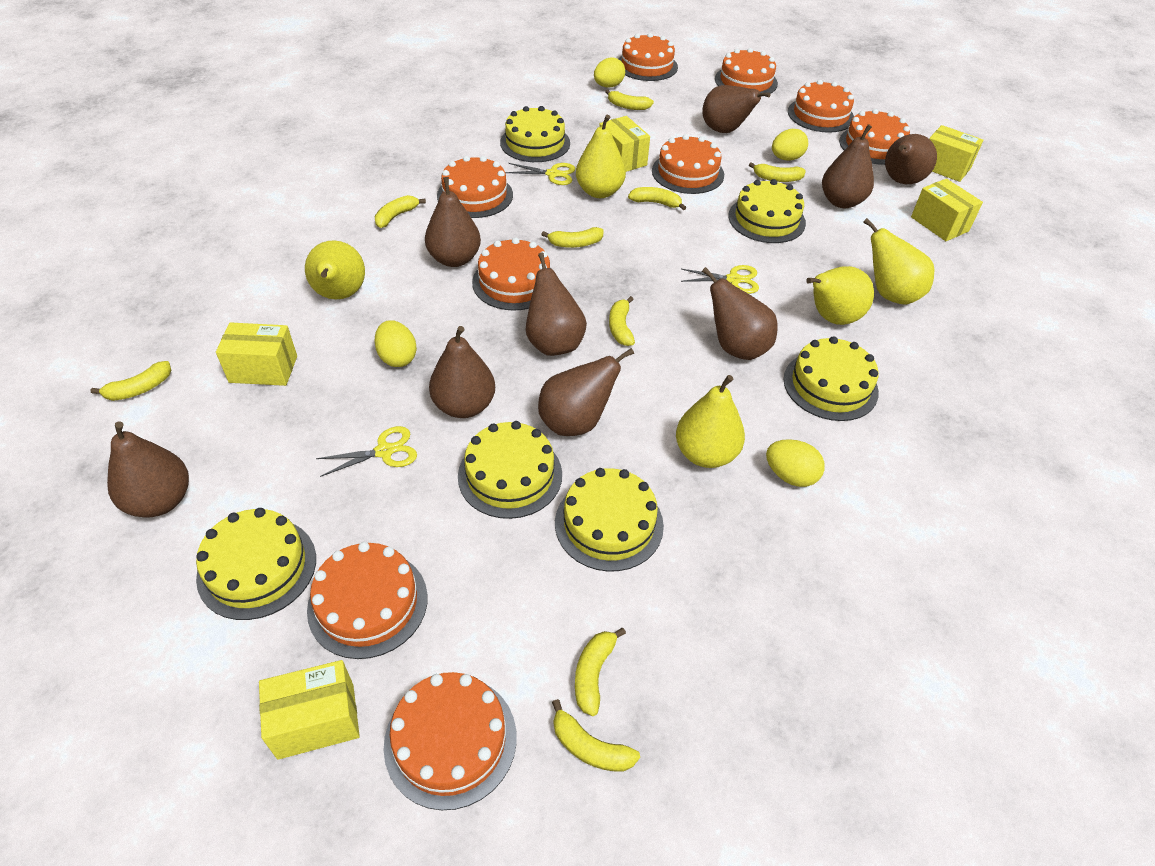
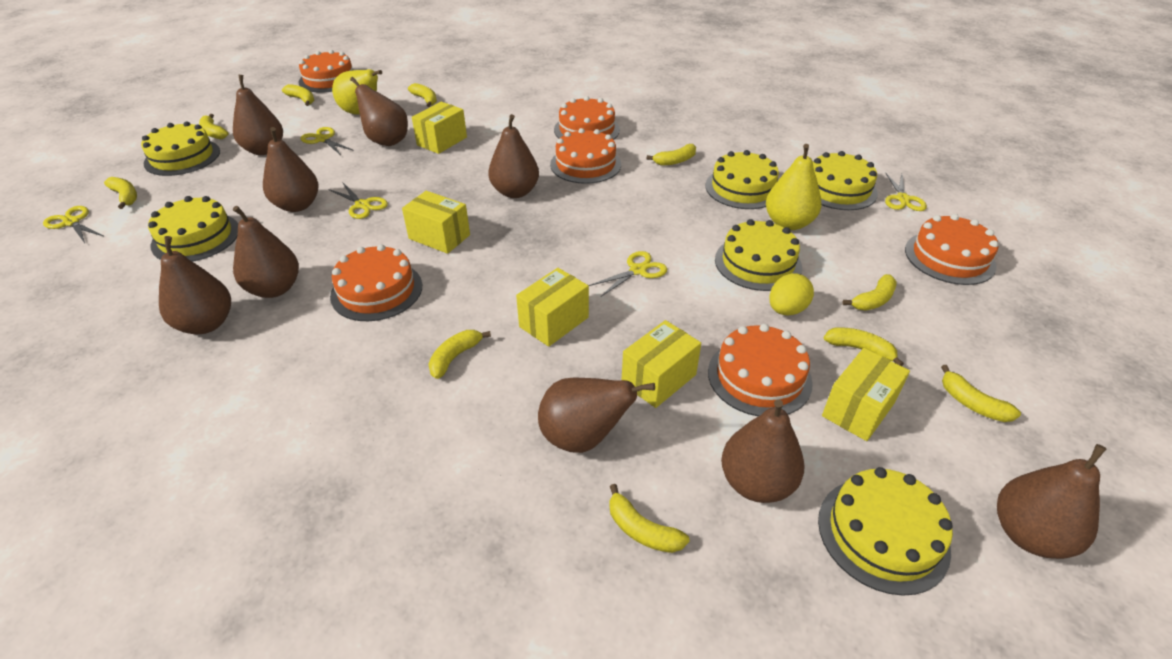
orange cake: 9 -> 6
yellow banana: 9 -> 10
yellow egg: 4 -> 1
yellow pear: 5 -> 2
yellow scissors: 3 -> 5

